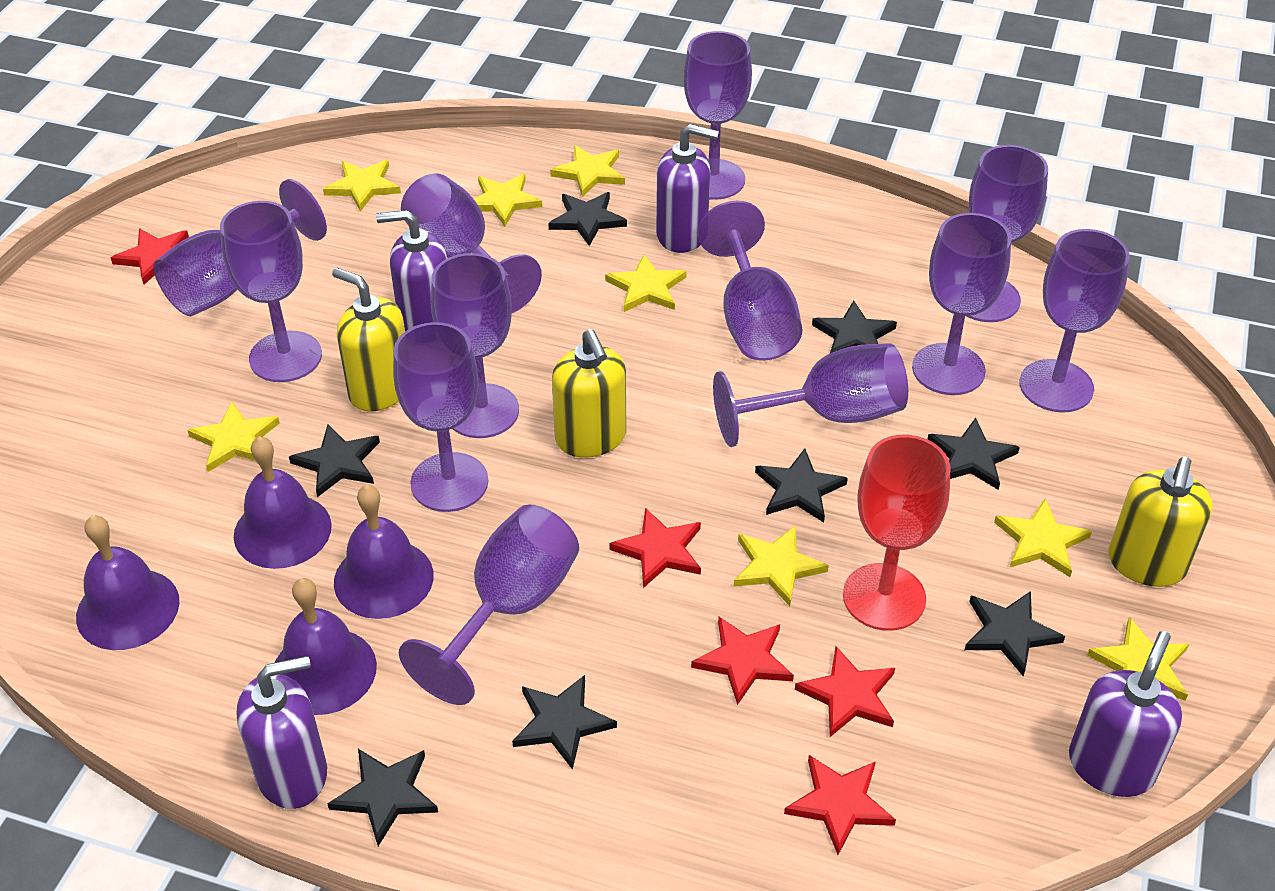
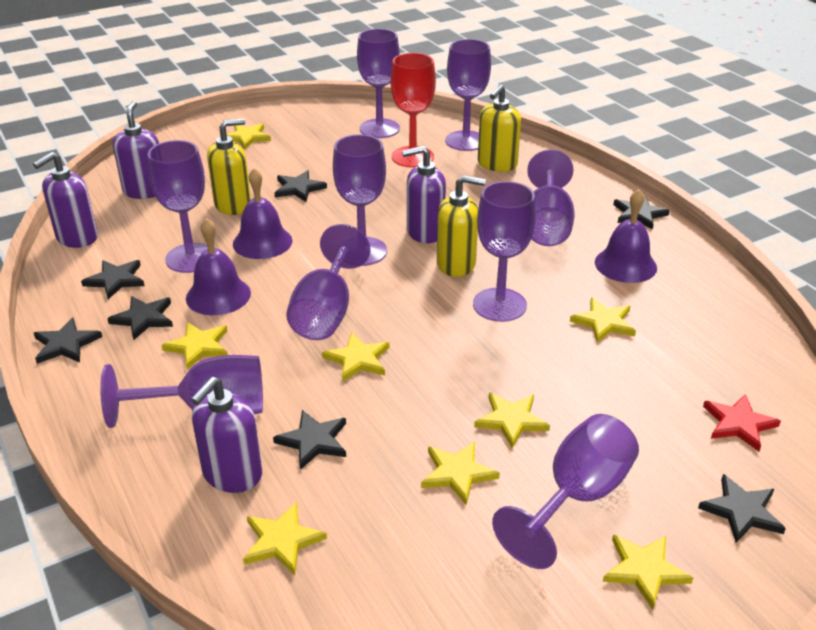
black star: 8 -> 7
purple bell: 4 -> 3
purple goblet: 12 -> 9
red star: 5 -> 1

